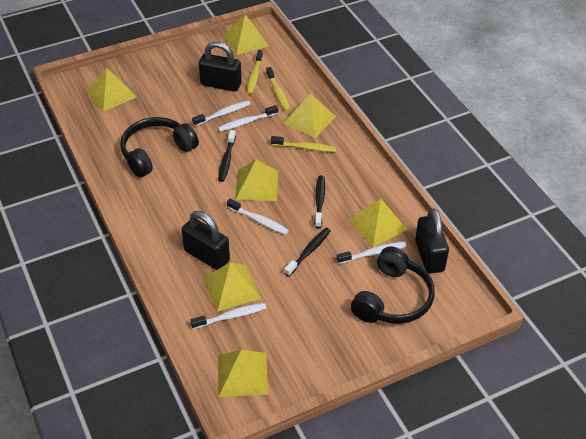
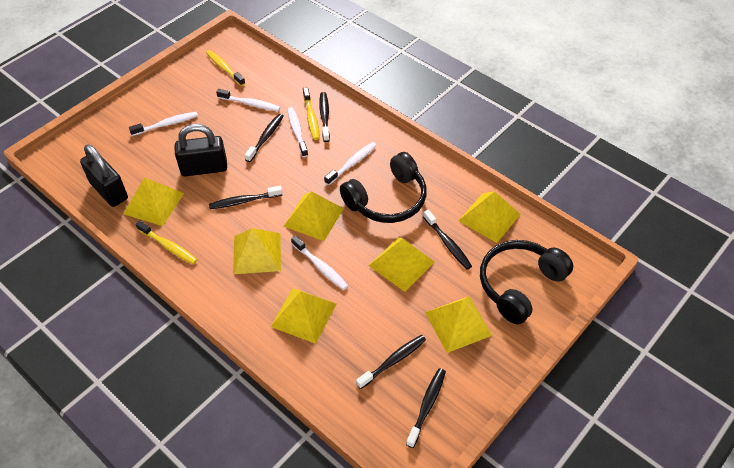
black padlock: 3 -> 2
black toothbrush: 3 -> 6

